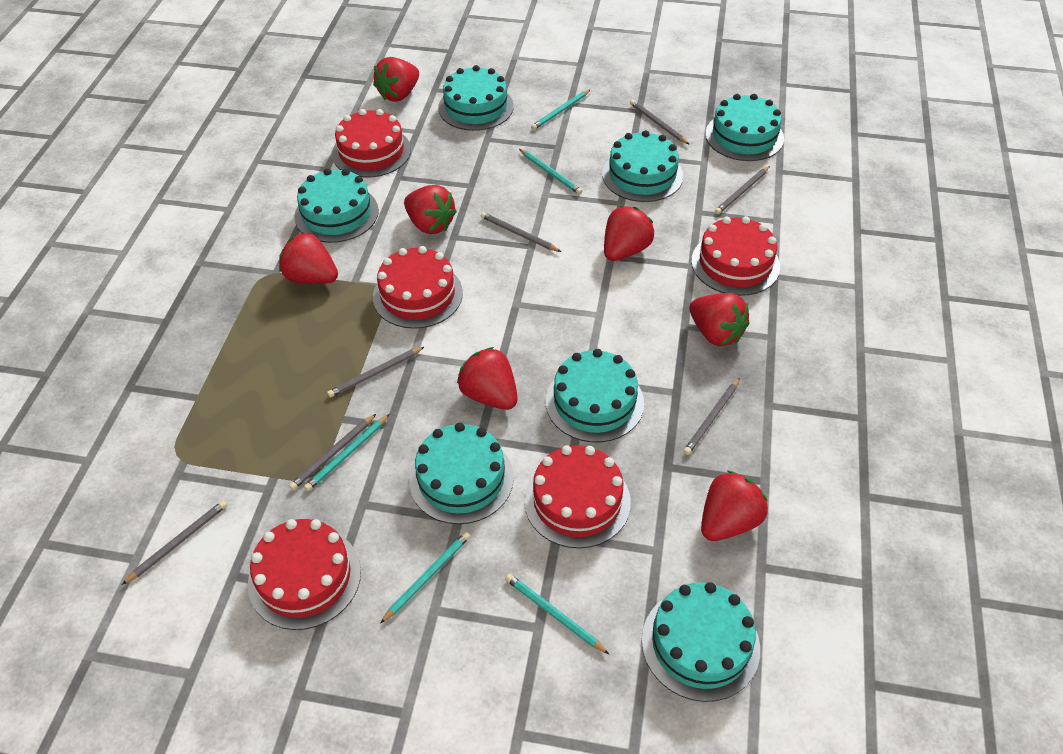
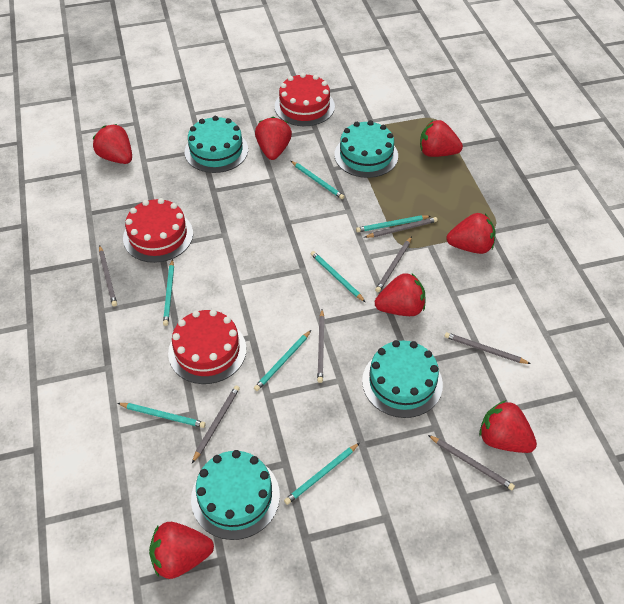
red cake: 5 -> 3
turquoise cake: 7 -> 4
turquoise pencil: 5 -> 7

